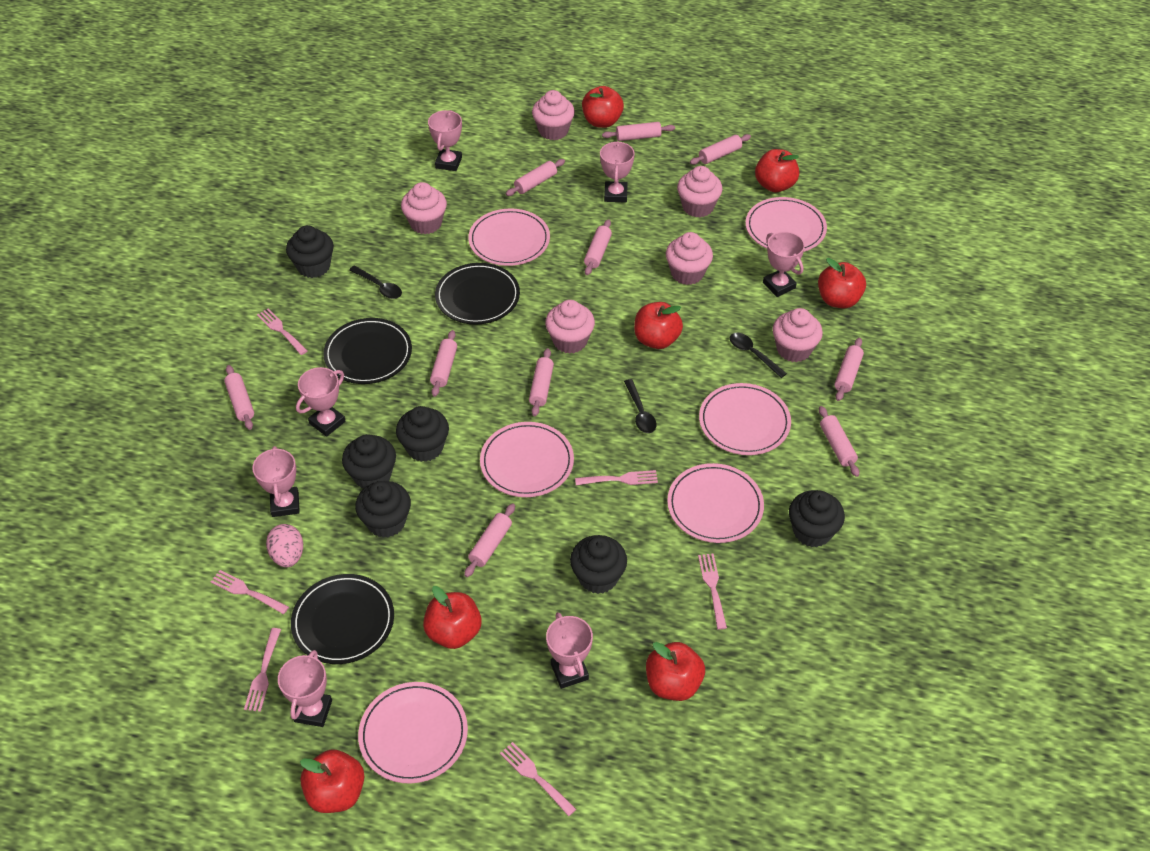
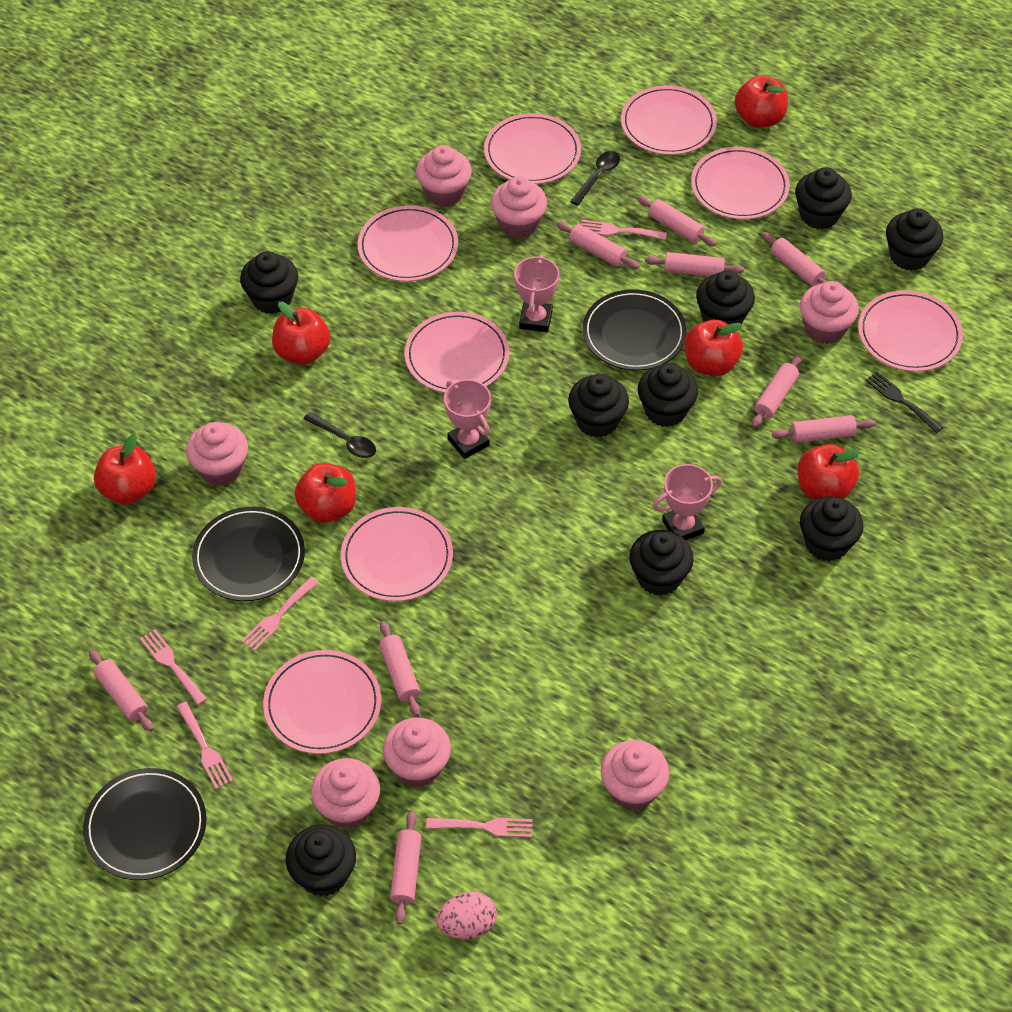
black cupcake: 6 -> 9
black fork: 0 -> 1
black spoon: 3 -> 2
pink cupcake: 6 -> 7
pink fork: 6 -> 5
pink plate: 6 -> 8
pink rolling pin: 10 -> 9
pink trophy: 7 -> 3
red apple: 7 -> 6

